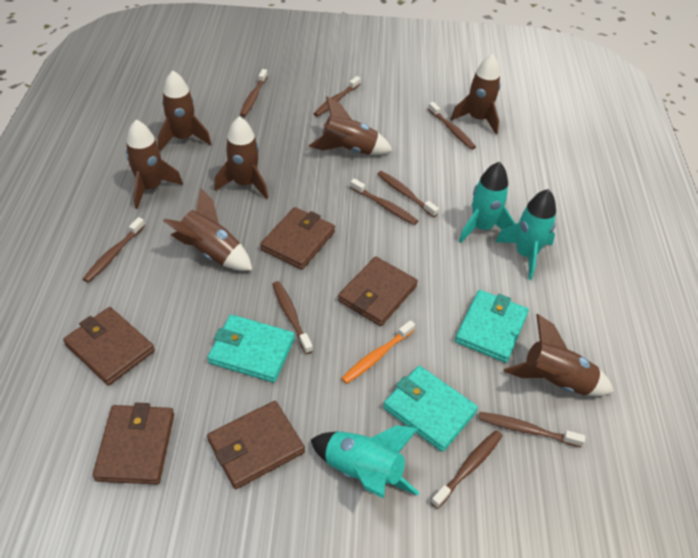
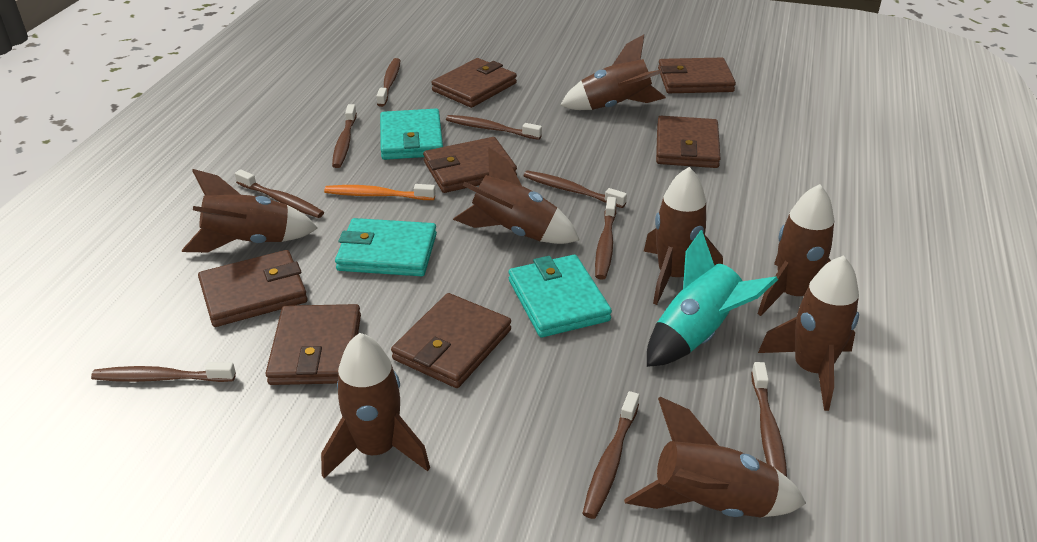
brown rocket: 7 -> 8
brown wallet: 5 -> 7
turquoise rocket: 3 -> 1

